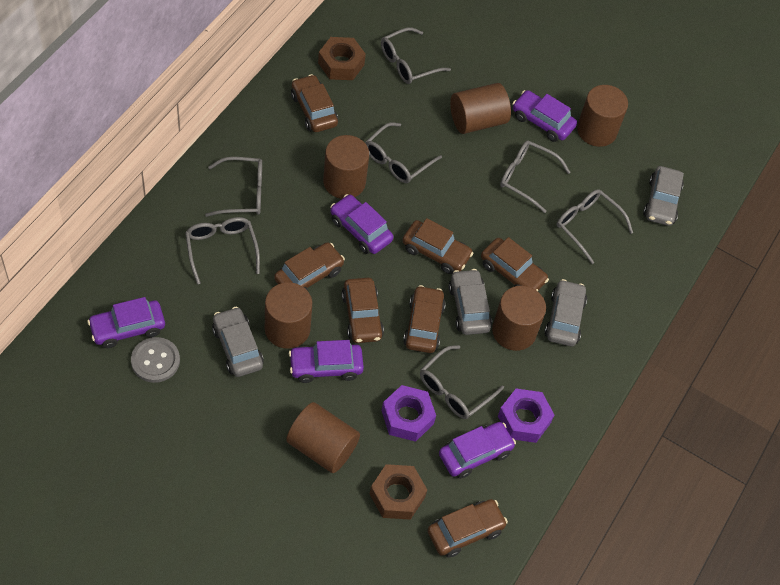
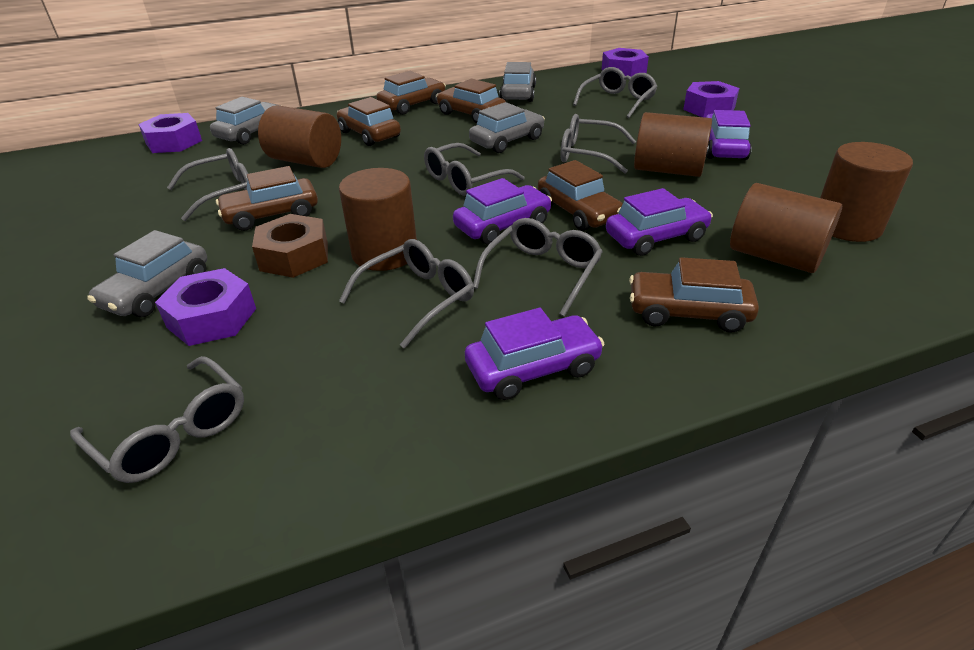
brown car: 7 -> 6
brown cylinder: 6 -> 5
brown nut: 2 -> 1
grey button: 1 -> 0
purple car: 5 -> 4
purple nut: 2 -> 4

